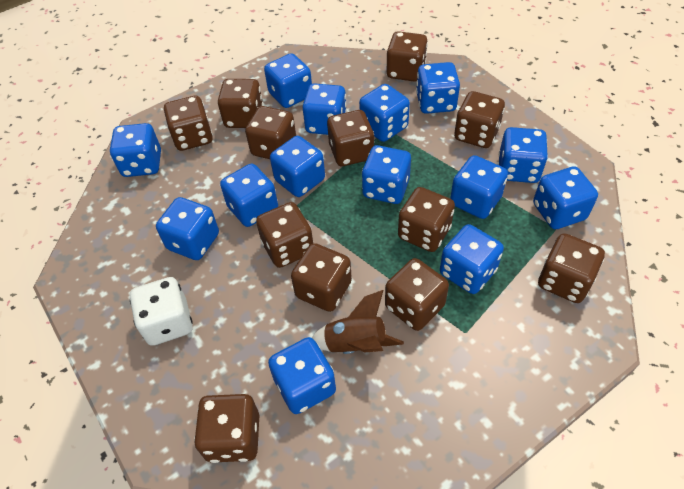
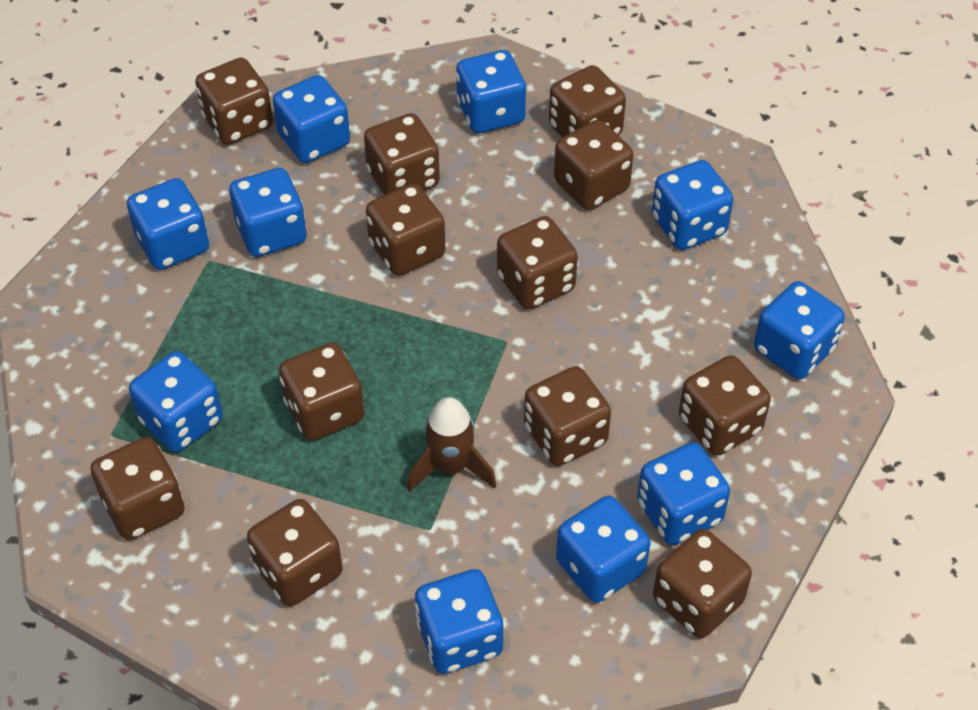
blue dice: 14 -> 10
white dice: 1 -> 0

